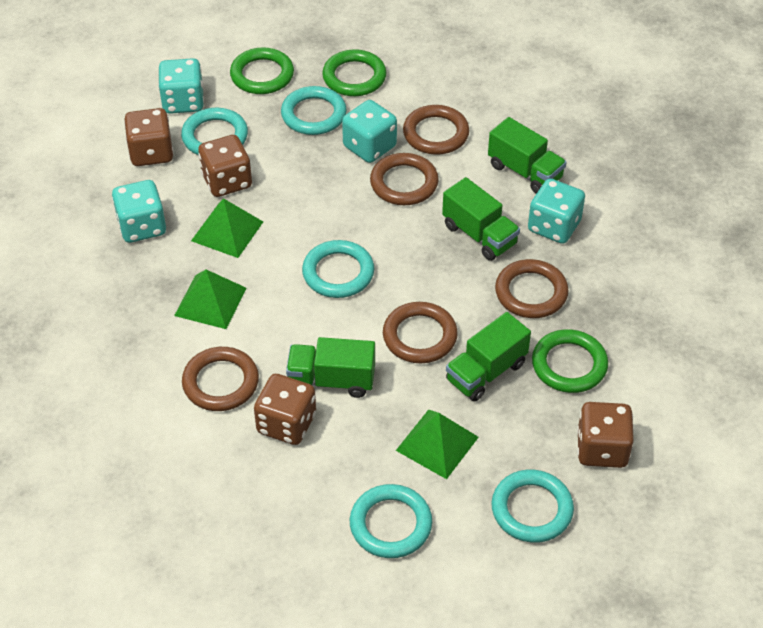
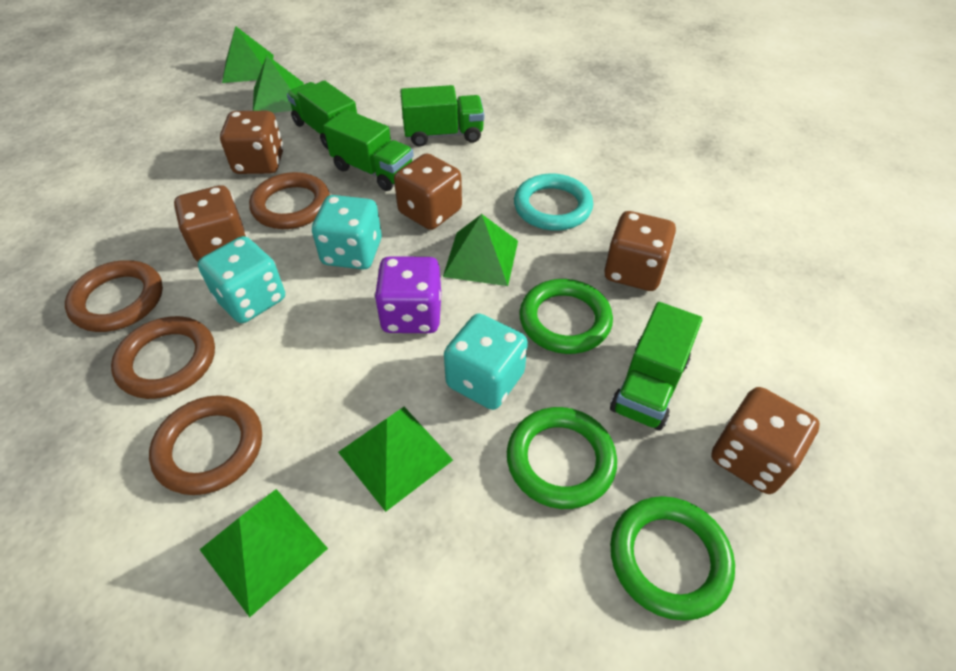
brown dice: 4 -> 5
brown ring: 5 -> 4
green pyramid: 3 -> 5
purple dice: 0 -> 1
turquoise dice: 4 -> 3
turquoise ring: 5 -> 1

